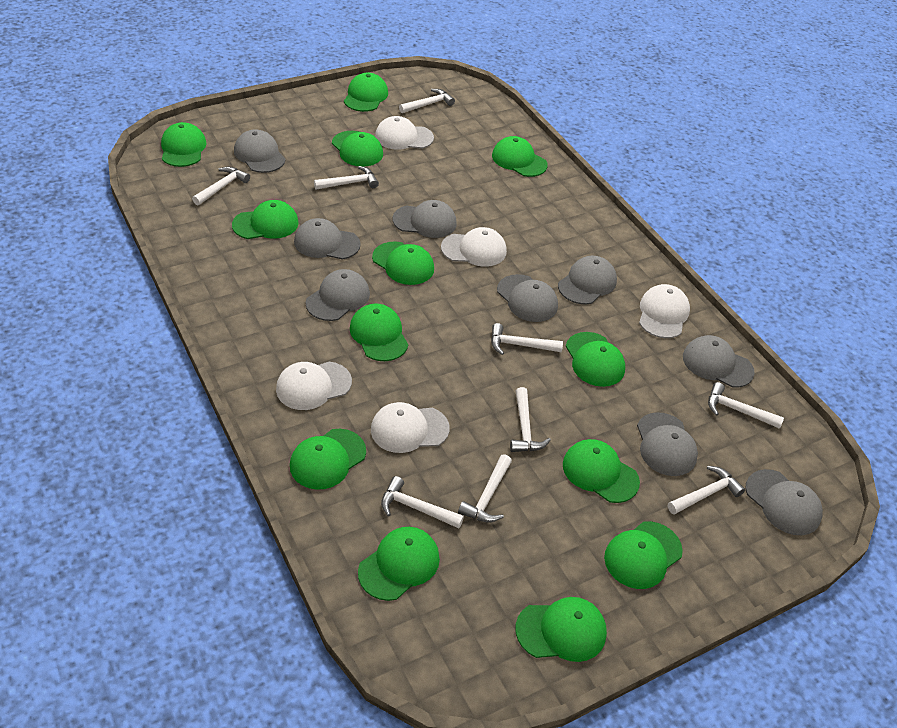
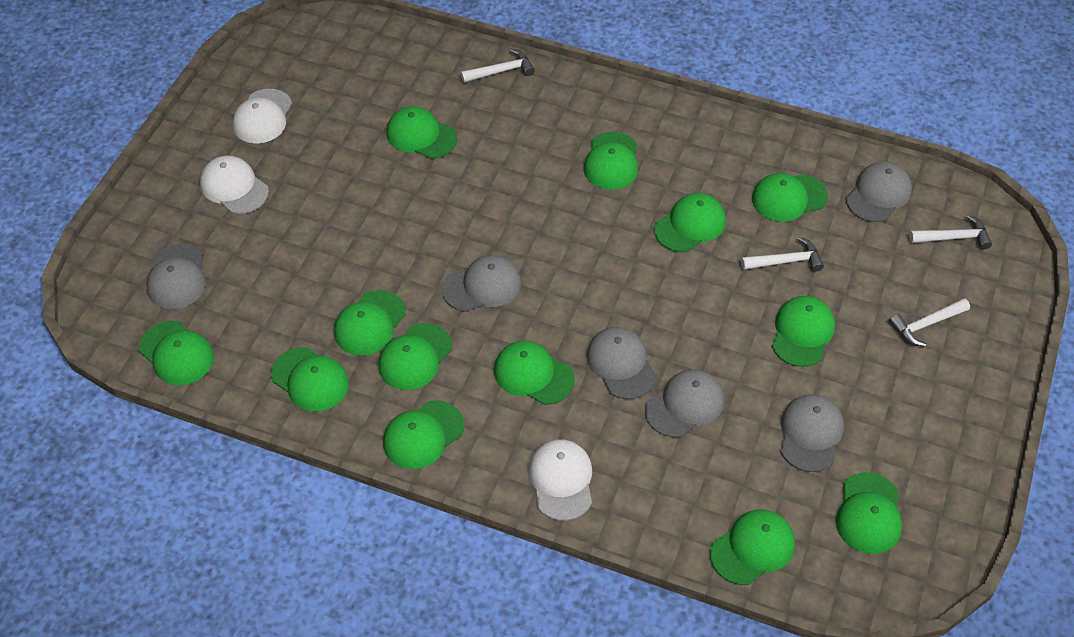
grey cap: 9 -> 6
white cap: 5 -> 3
white hammer: 9 -> 4

